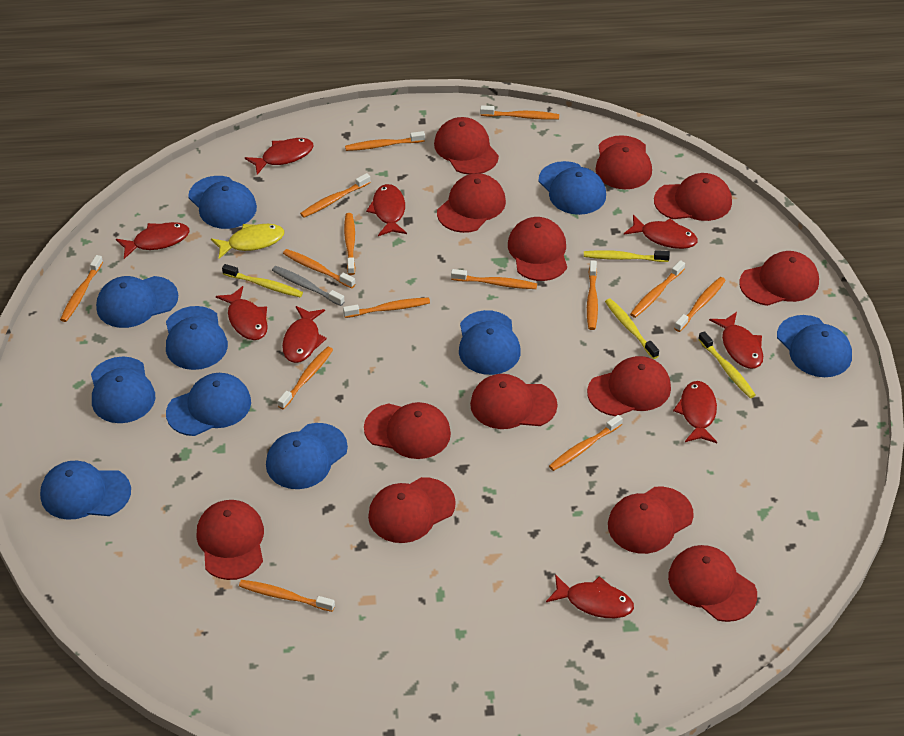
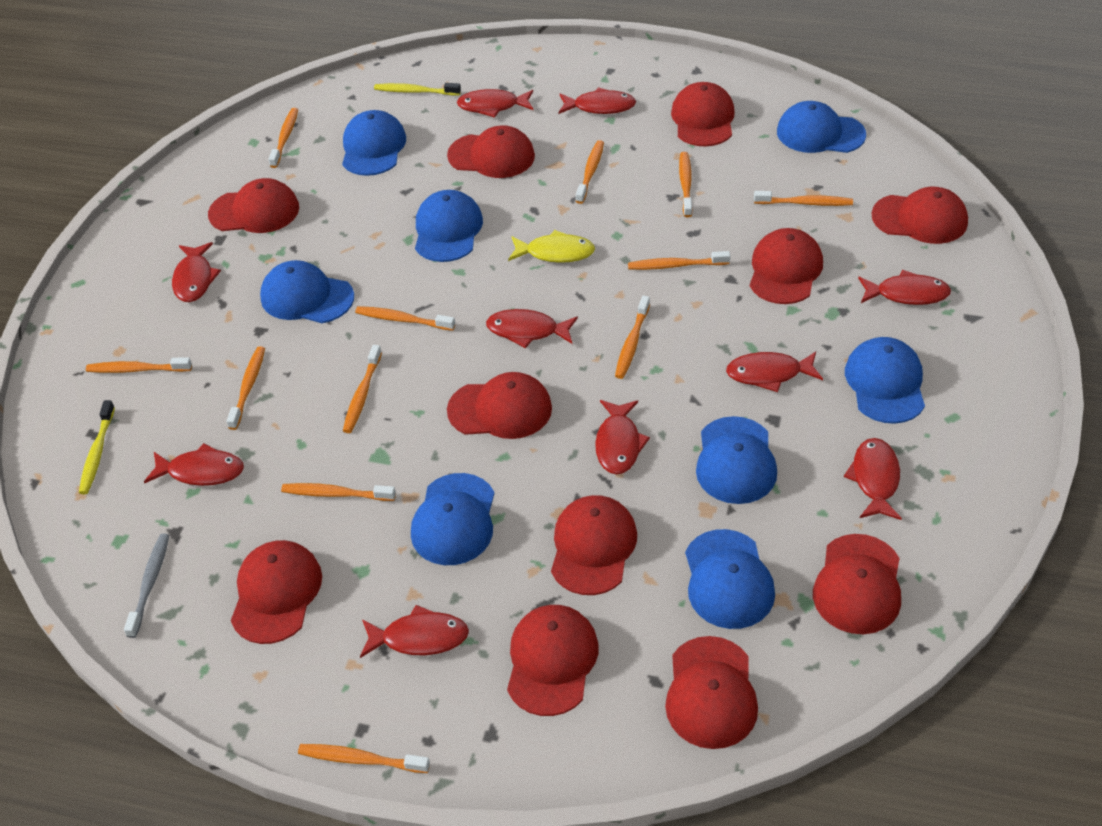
blue cap: 10 -> 8
orange toothbrush: 14 -> 12
red cap: 13 -> 11
red fish: 9 -> 10
yellow toothbrush: 4 -> 2

